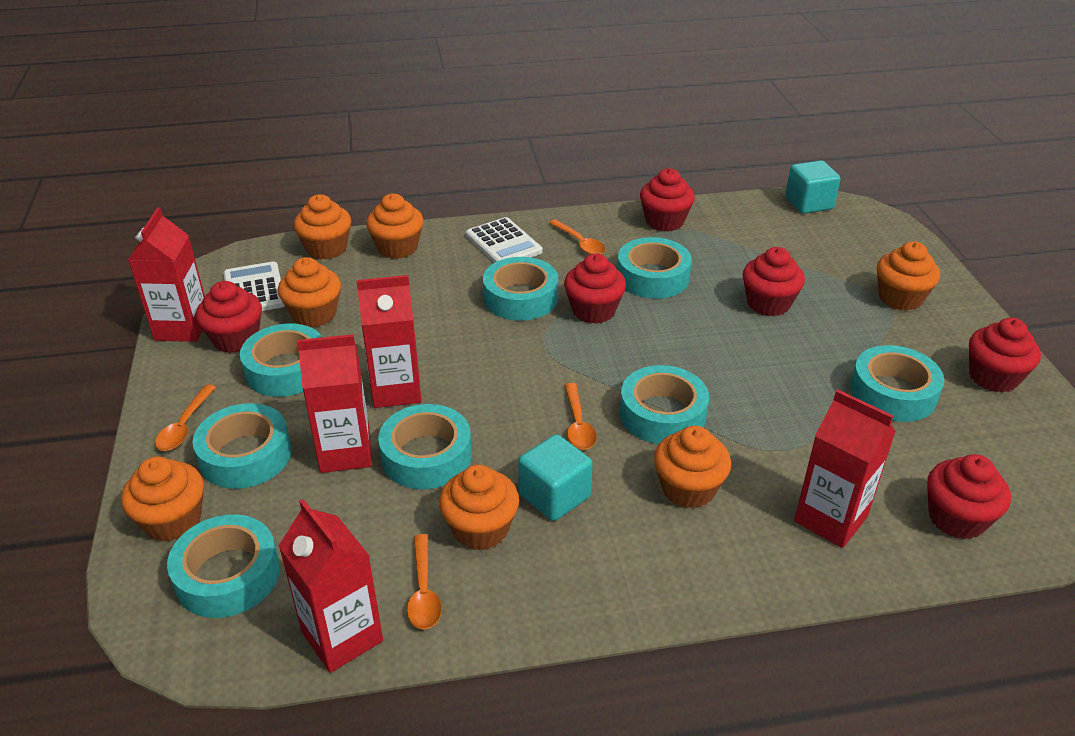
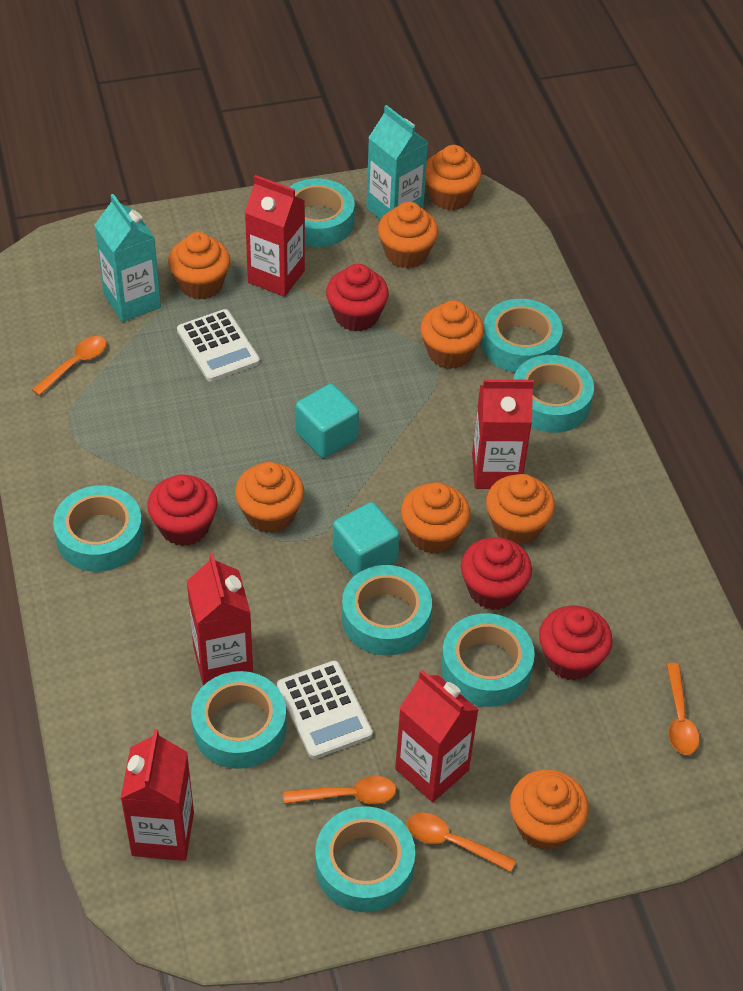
orange cupcake: 7 -> 8
red cupcake: 6 -> 4
turquoise carton: 0 -> 2

